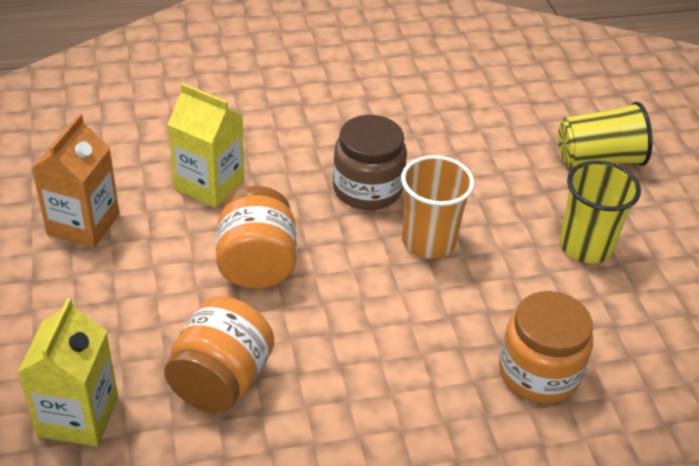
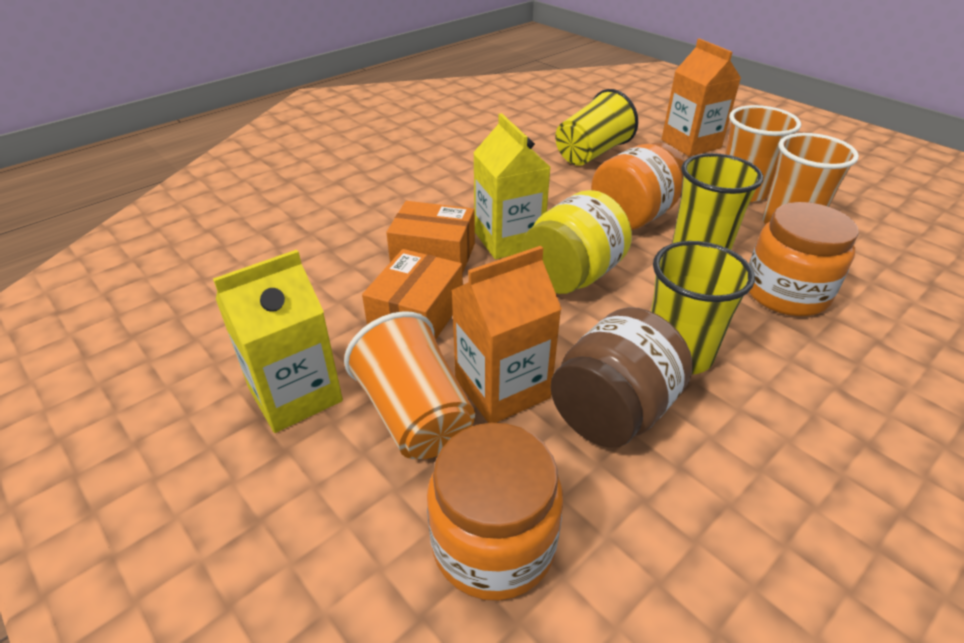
orange box: 0 -> 2
orange carton: 1 -> 2
orange cup: 1 -> 3
yellow cup: 2 -> 3
yellow jar: 0 -> 1

